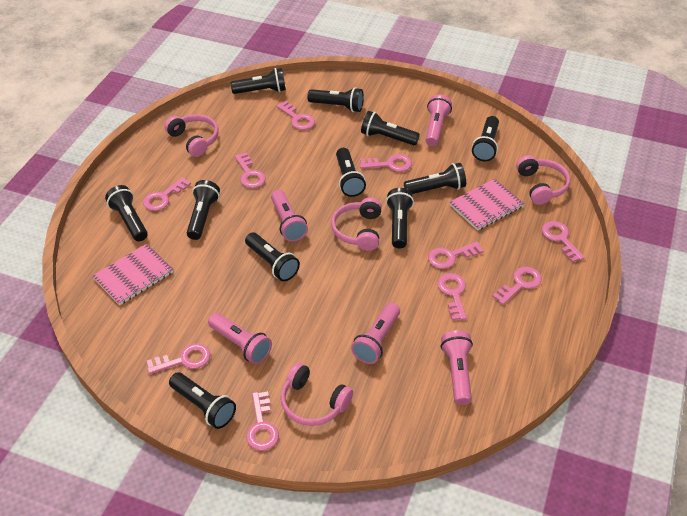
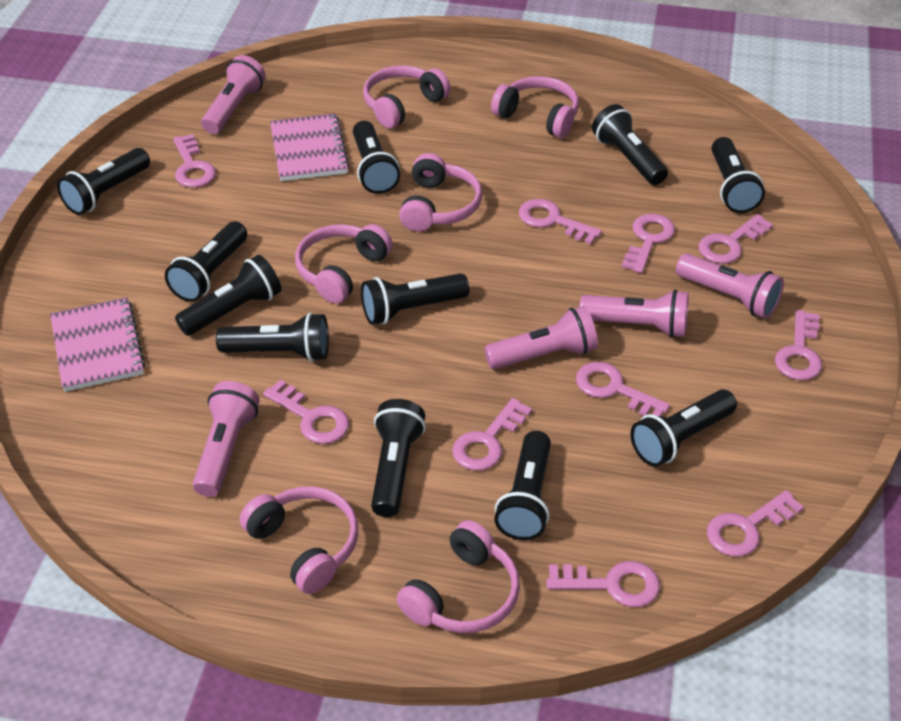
pink headphones: 4 -> 6

